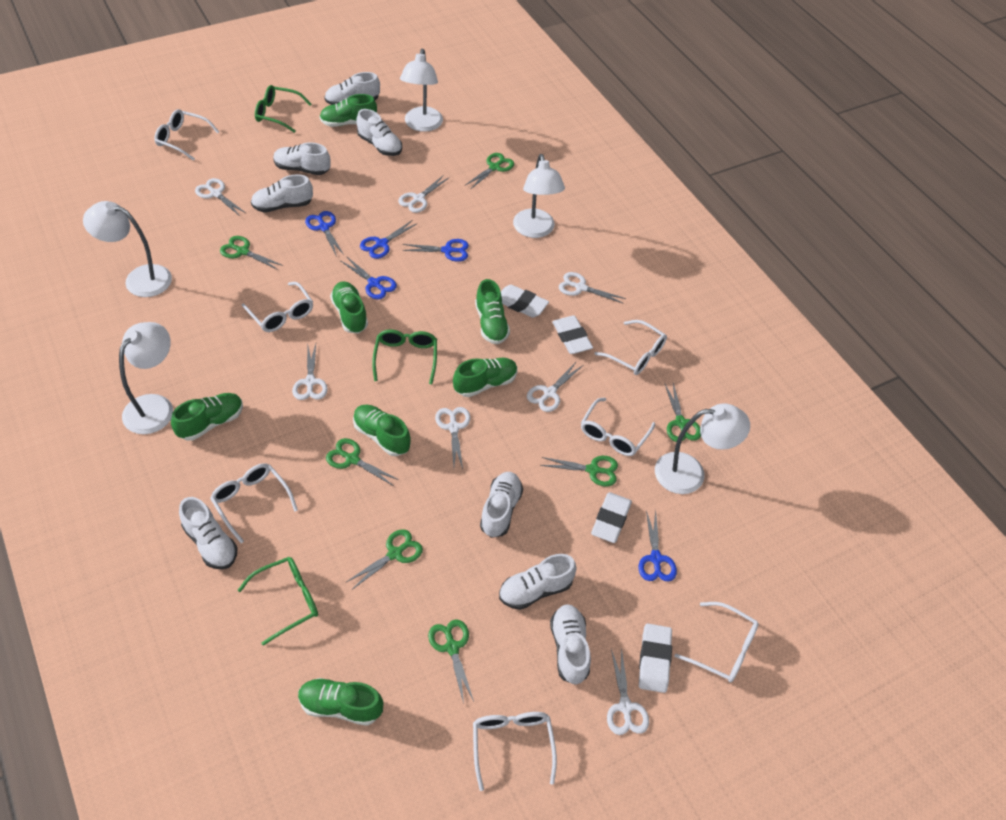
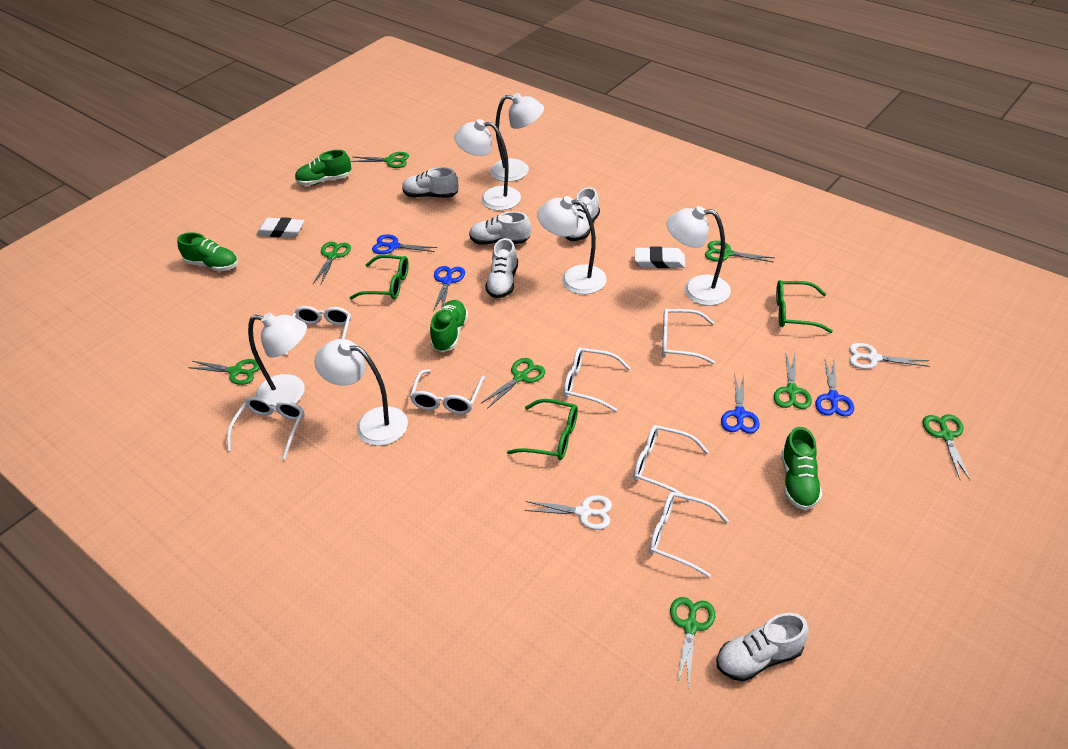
blue scissors: 5 -> 4
green scissors: 7 -> 8
green shoe: 7 -> 4
white eraser: 4 -> 2
white lamp: 5 -> 6
white scissors: 7 -> 2
white shoe: 8 -> 5

